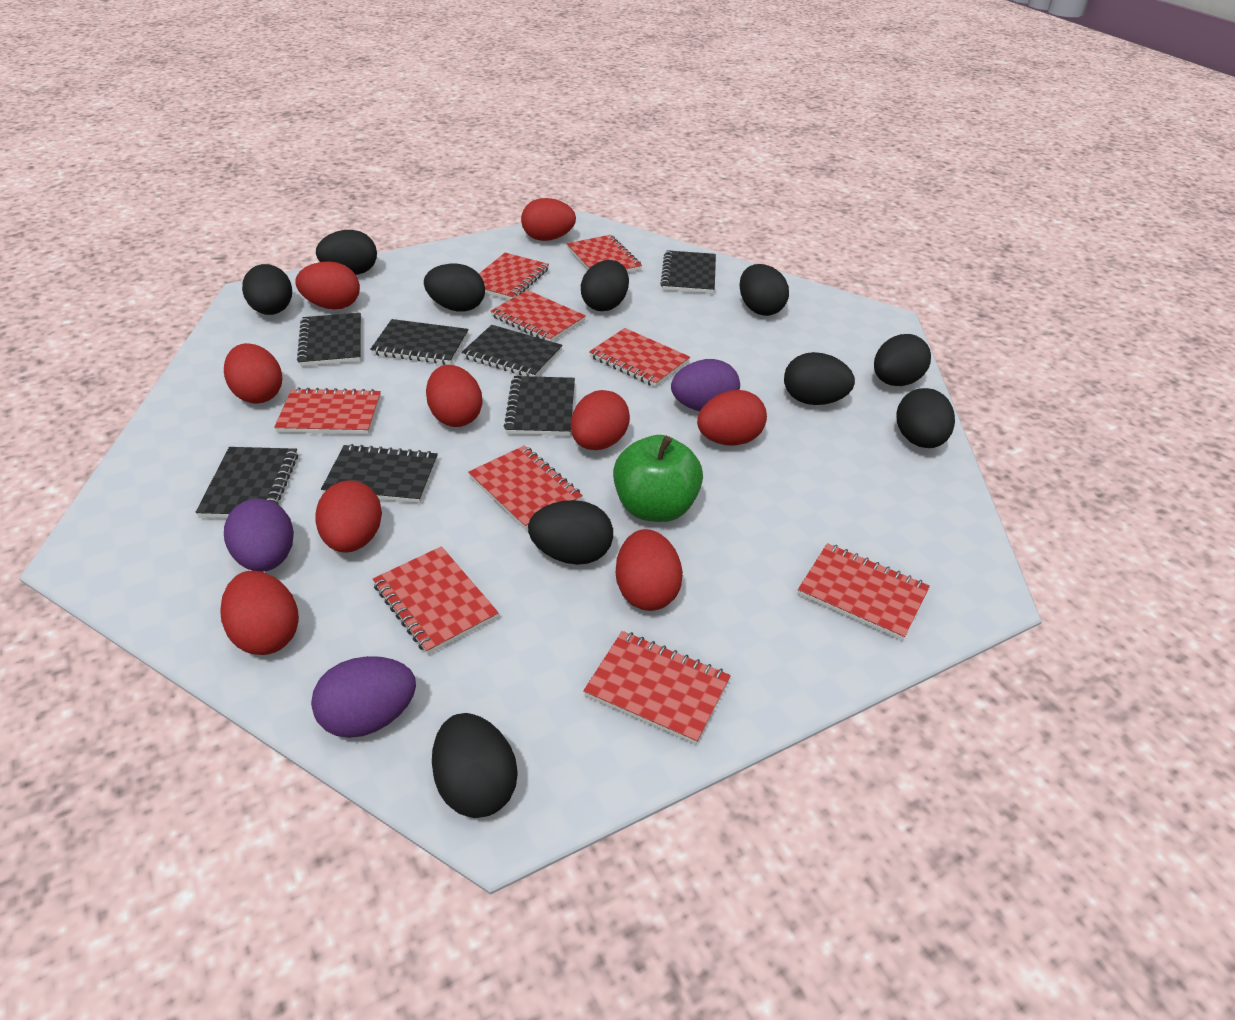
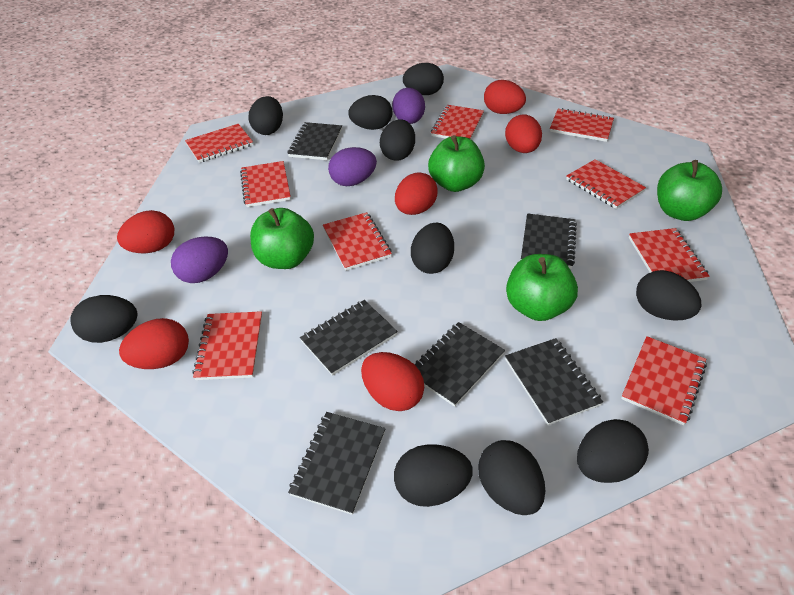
black notebook: 7 -> 6
green apple: 1 -> 4
red egg: 9 -> 6

